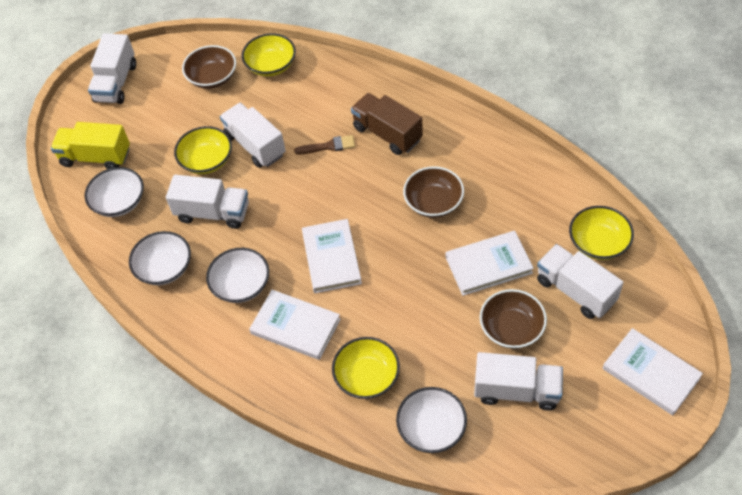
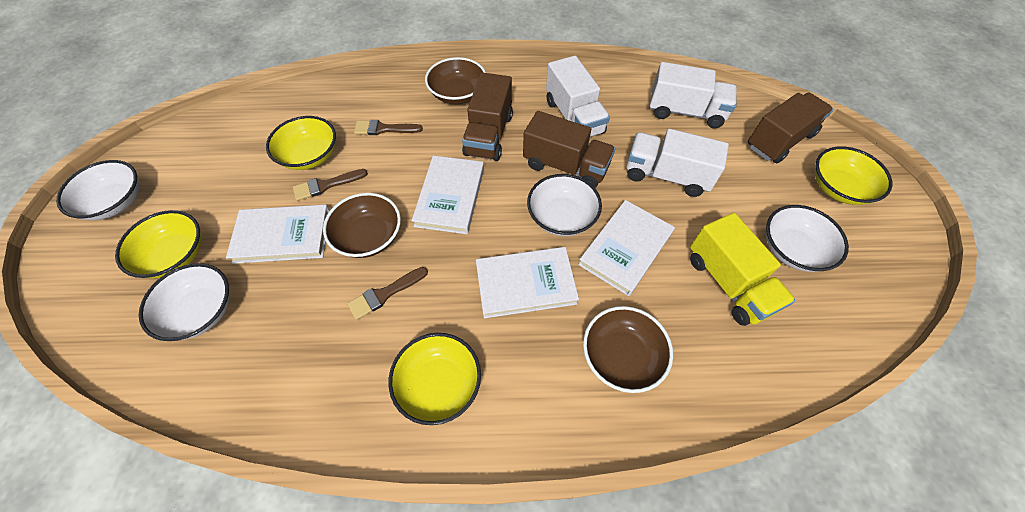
brown brush: 1 -> 3
brown truck: 1 -> 3
white truck: 5 -> 3

